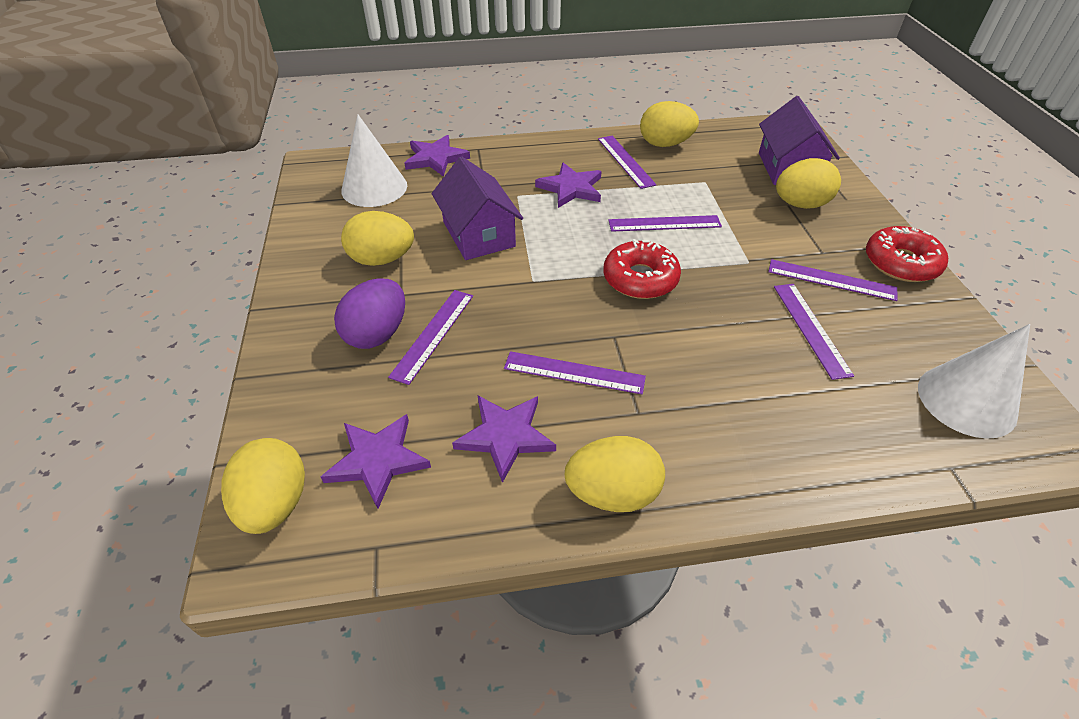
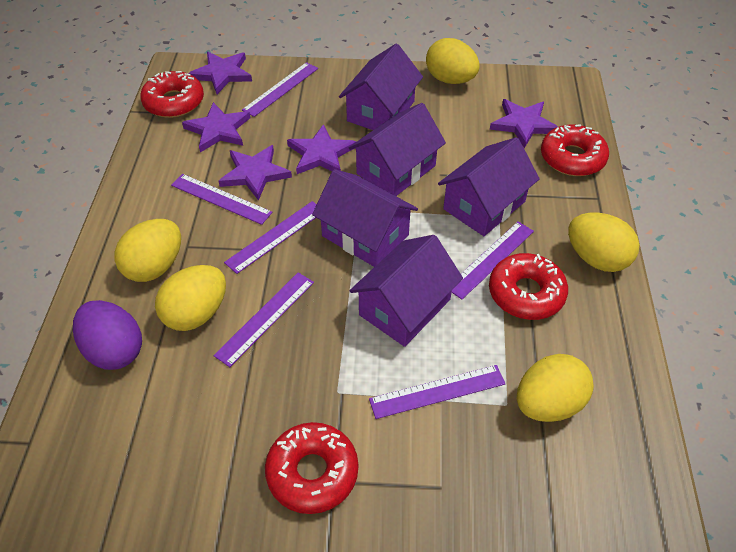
purple house: 2 -> 5
purple star: 4 -> 5
red donut: 2 -> 4
white cone: 2 -> 0

